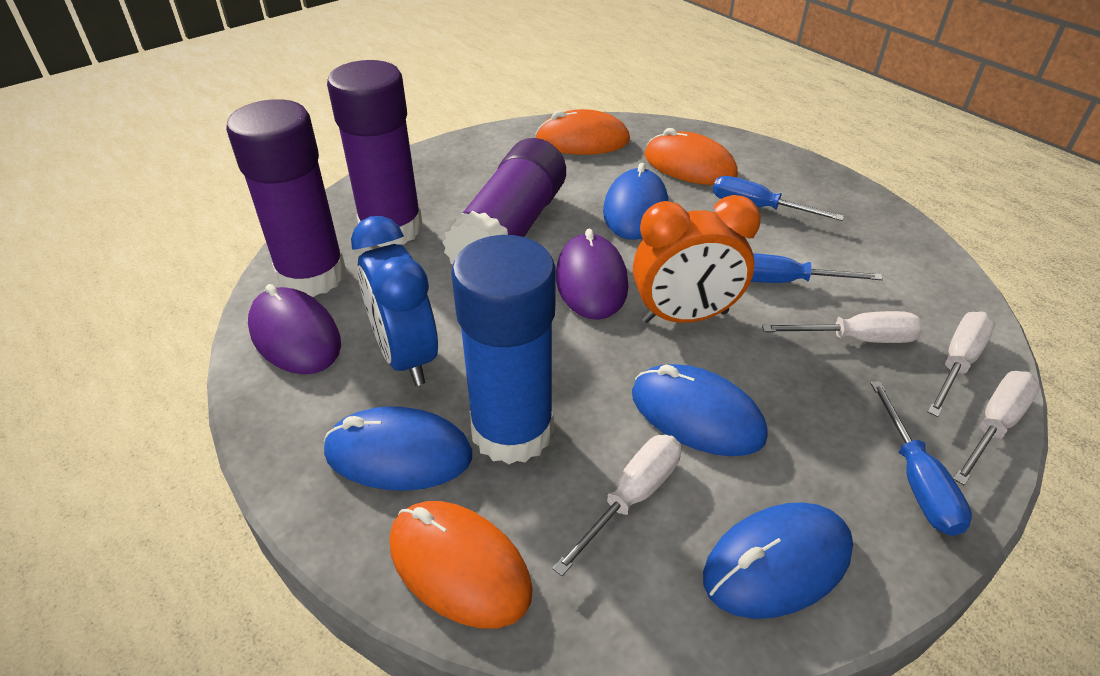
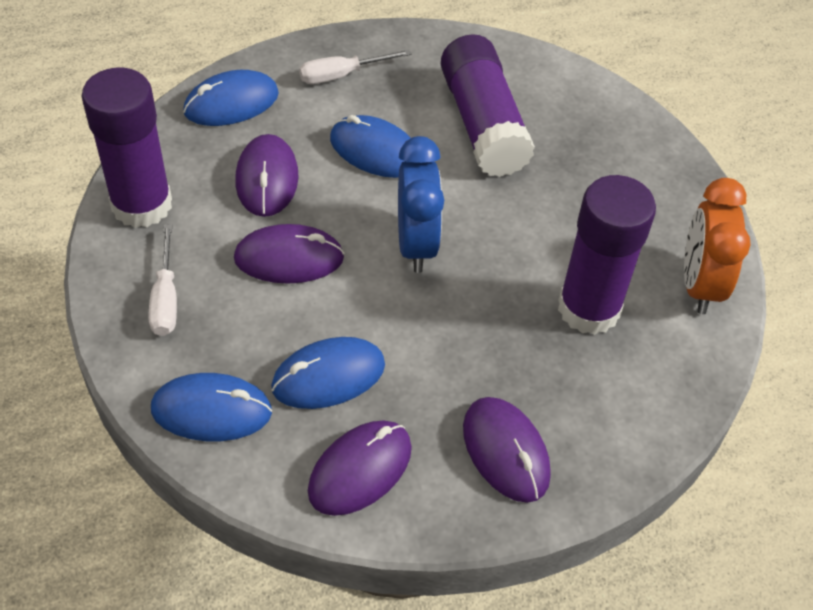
blue glue stick: 1 -> 0
blue screwdriver: 3 -> 0
orange mouse: 3 -> 0
purple mouse: 2 -> 4
white screwdriver: 4 -> 2

